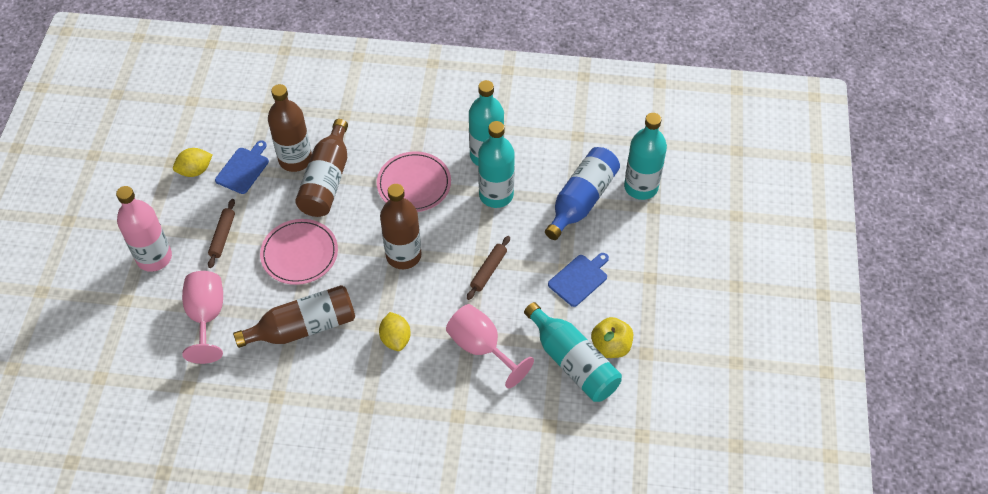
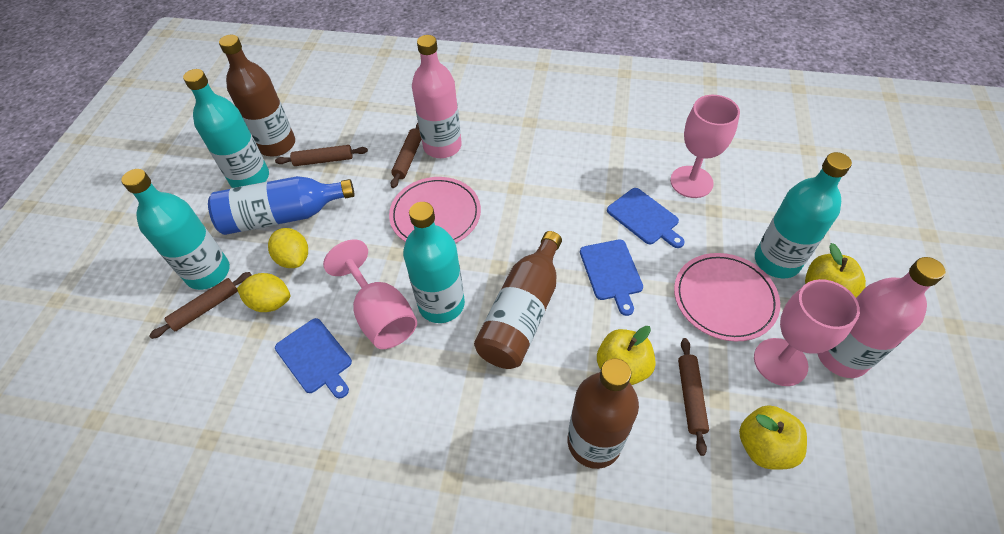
blue cutting board: 2 -> 3
brown bottle: 4 -> 3
brown rolling pin: 2 -> 4
pink bottle: 1 -> 2
pink goblet: 2 -> 3
yellow apple: 1 -> 3

